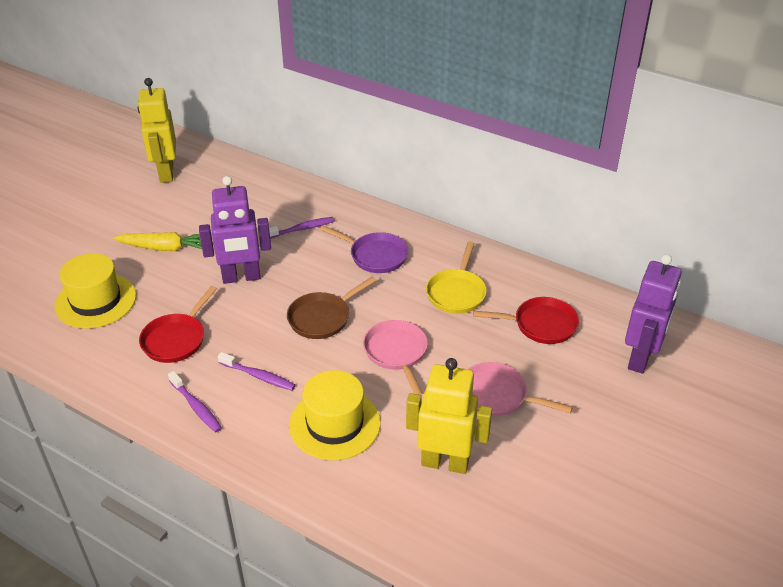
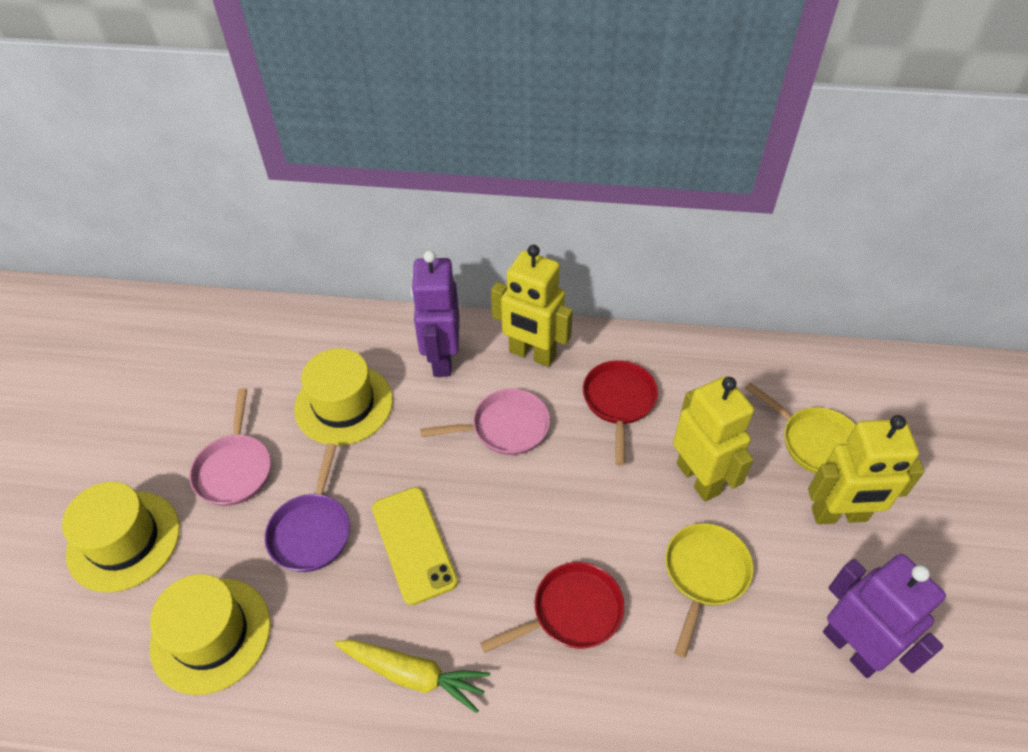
brown pan: 1 -> 0
purple toothbrush: 3 -> 0
yellow hat: 2 -> 3
yellow pan: 1 -> 2
yellow phone: 0 -> 1
yellow robot: 2 -> 3

